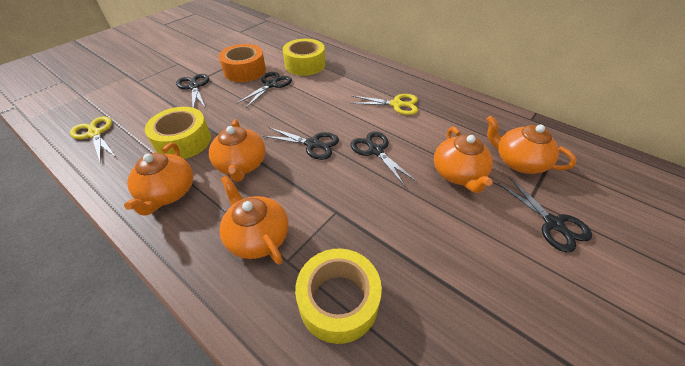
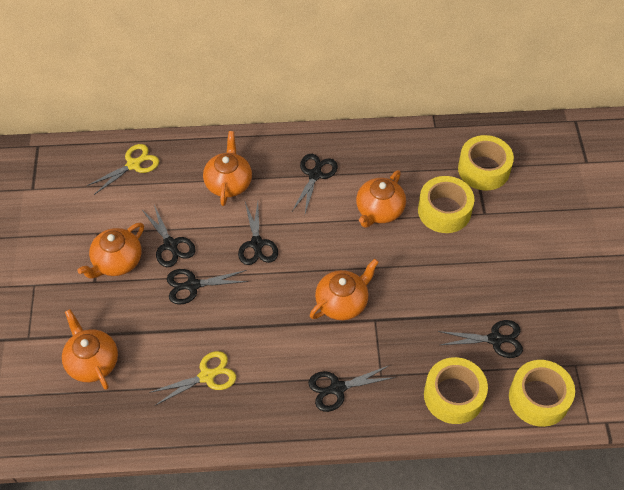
black scissors: 5 -> 6
orange tape: 1 -> 0
yellow tape: 3 -> 4

